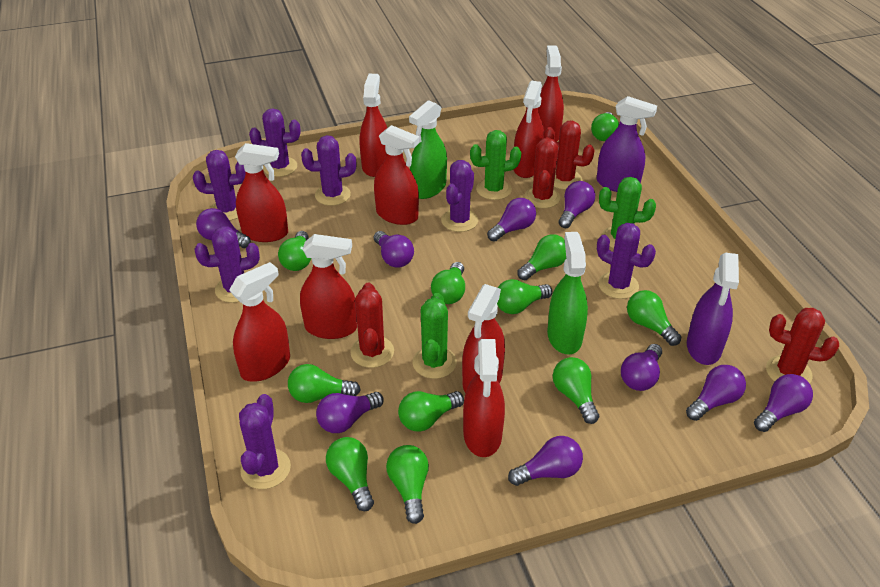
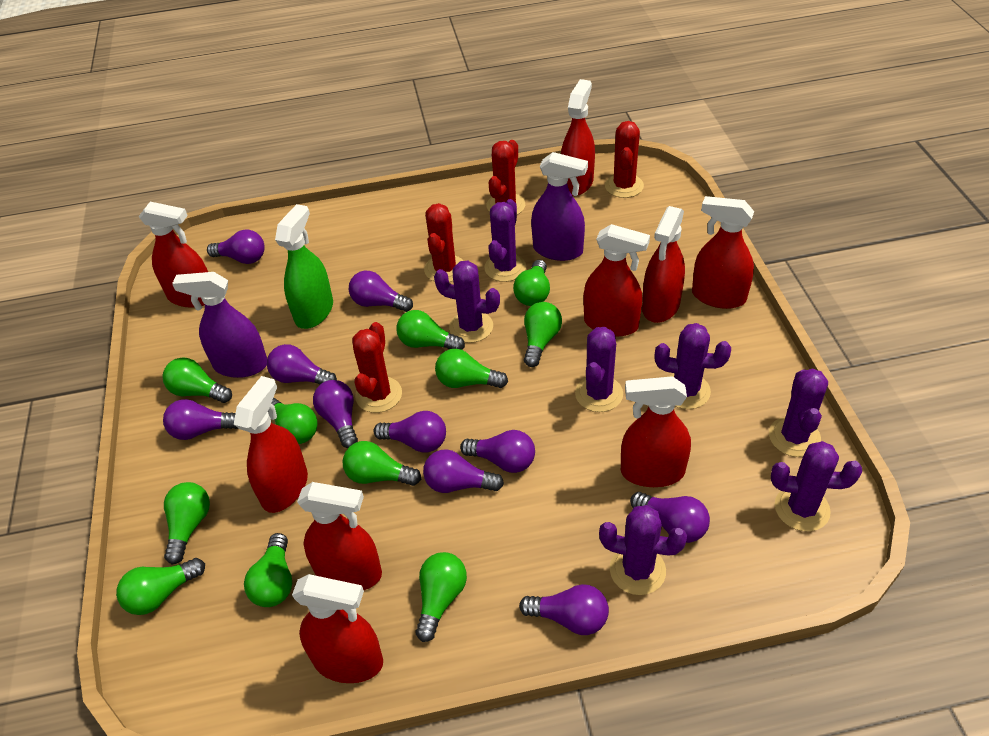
green cactus: 3 -> 0
green spray bottle: 2 -> 1
purple light bulb: 9 -> 10

